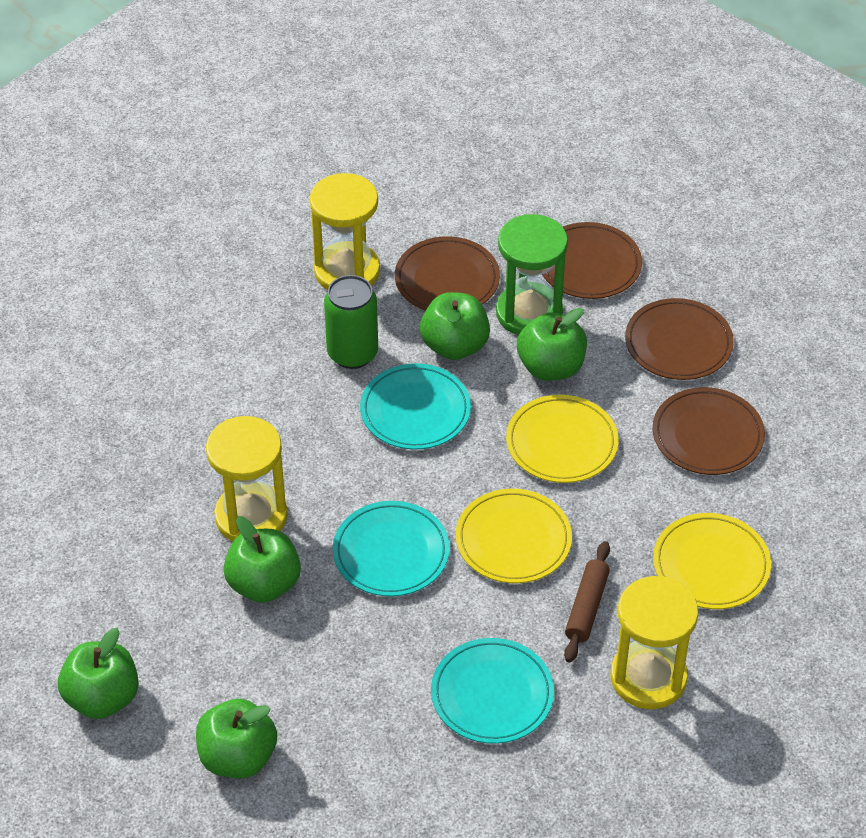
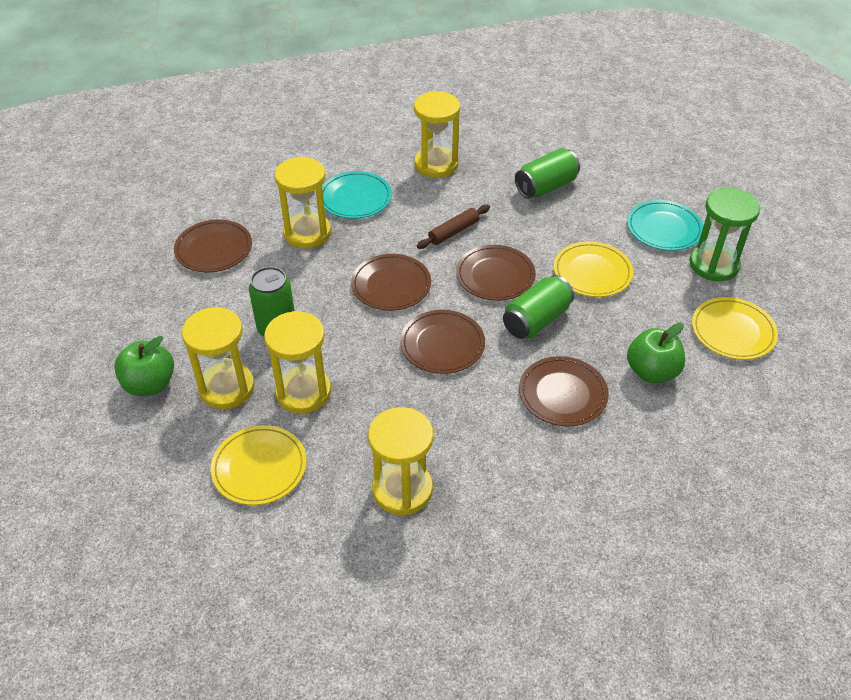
brown plate: 4 -> 5
green apple: 5 -> 2
green can: 1 -> 3
turquoise plate: 3 -> 2
yellow hourglass: 3 -> 5

